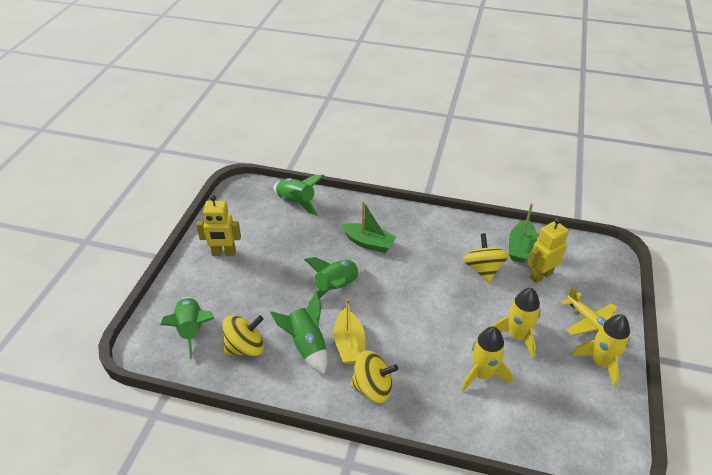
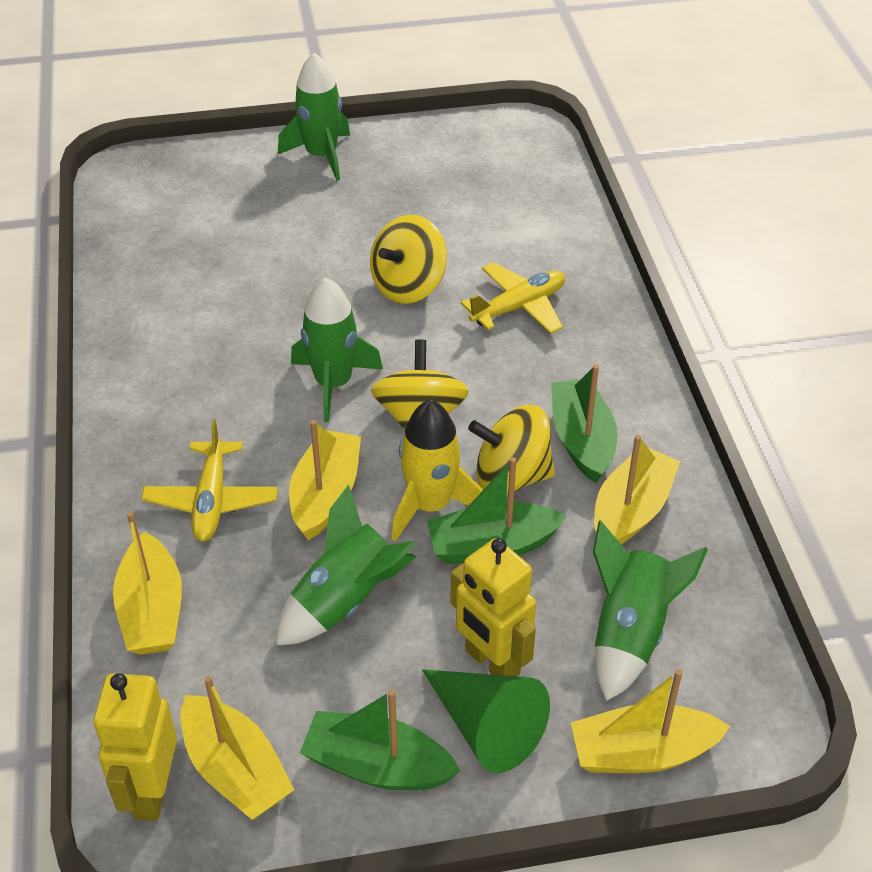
green boat: 2 -> 3
green cone: 0 -> 1
yellow boat: 1 -> 5
yellow plane: 1 -> 2
yellow rocket: 3 -> 1

